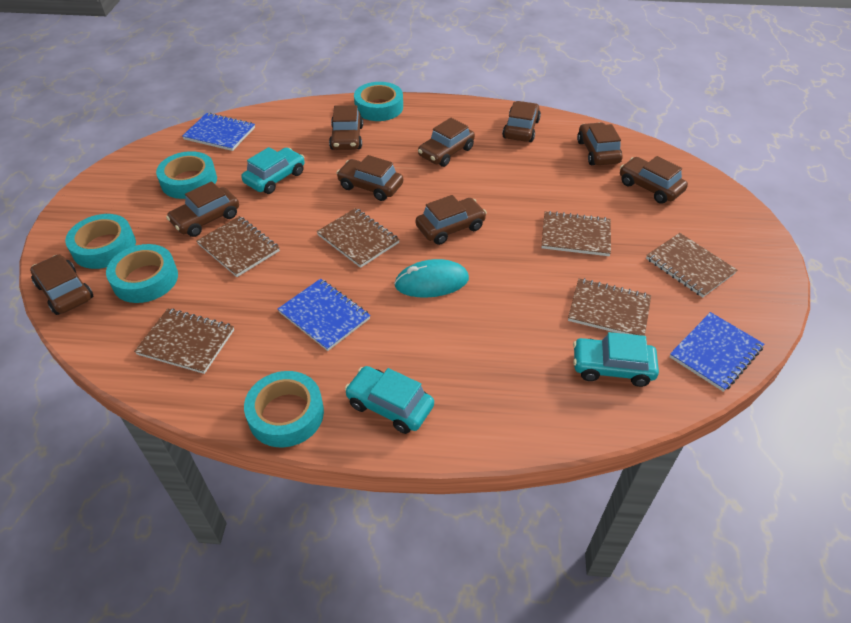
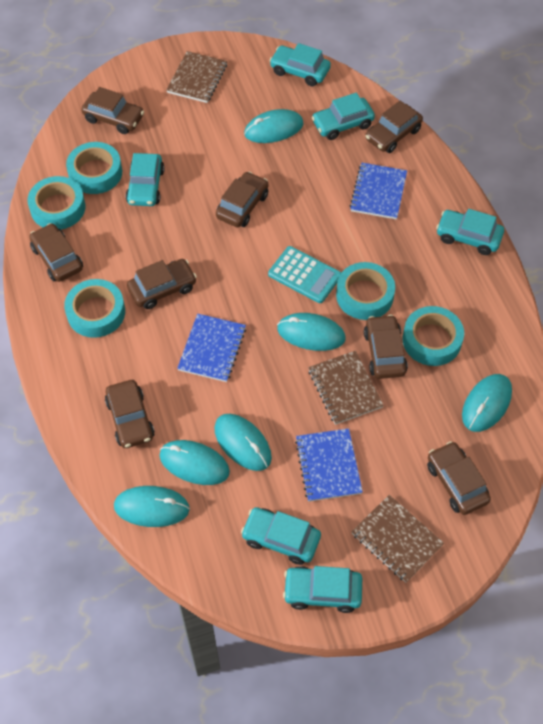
brown car: 9 -> 8
brown notebook: 6 -> 3
turquoise calculator: 0 -> 1
turquoise car: 3 -> 6
turquoise mouse: 1 -> 6

